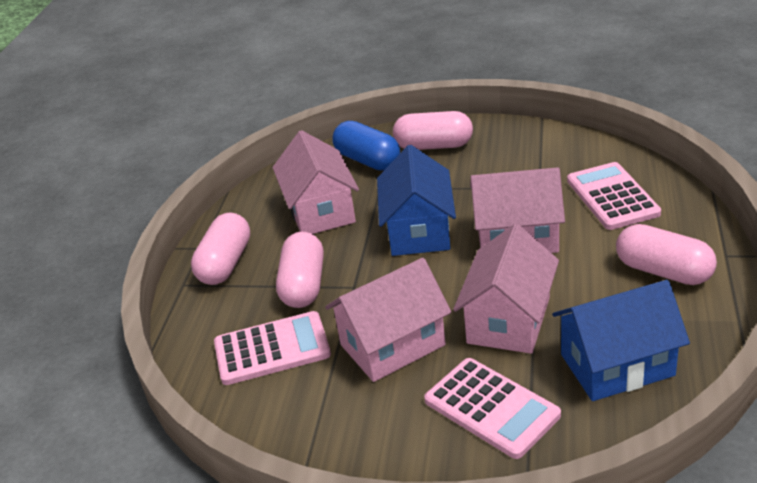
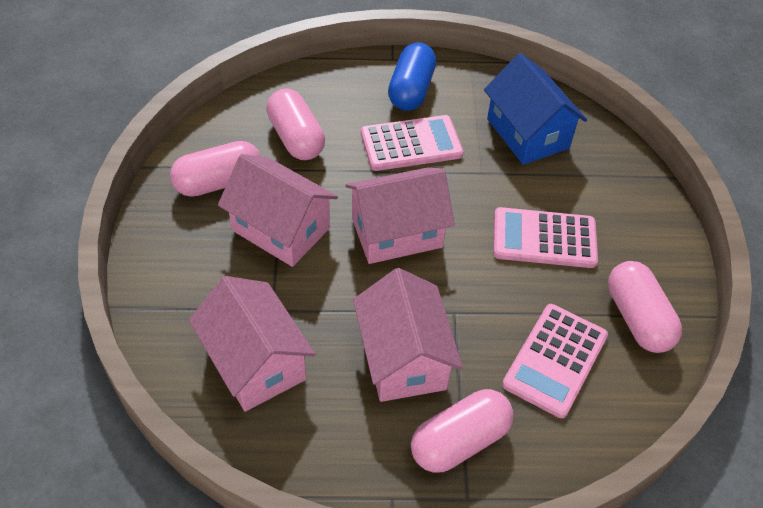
blue house: 2 -> 1

